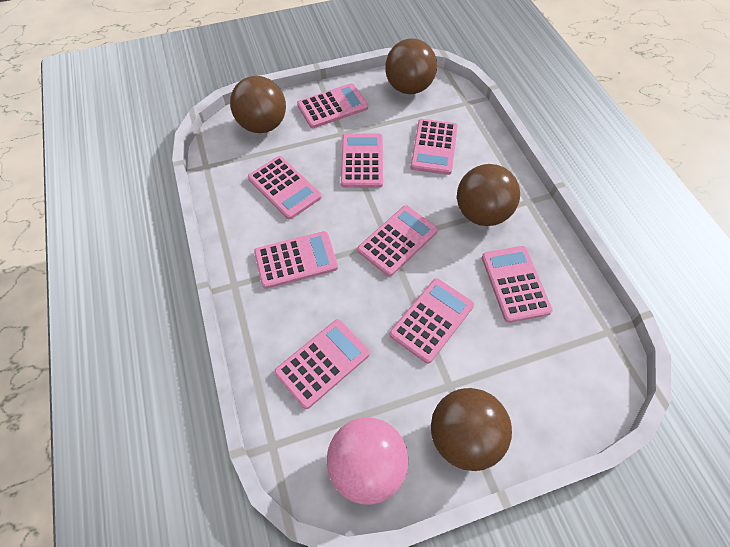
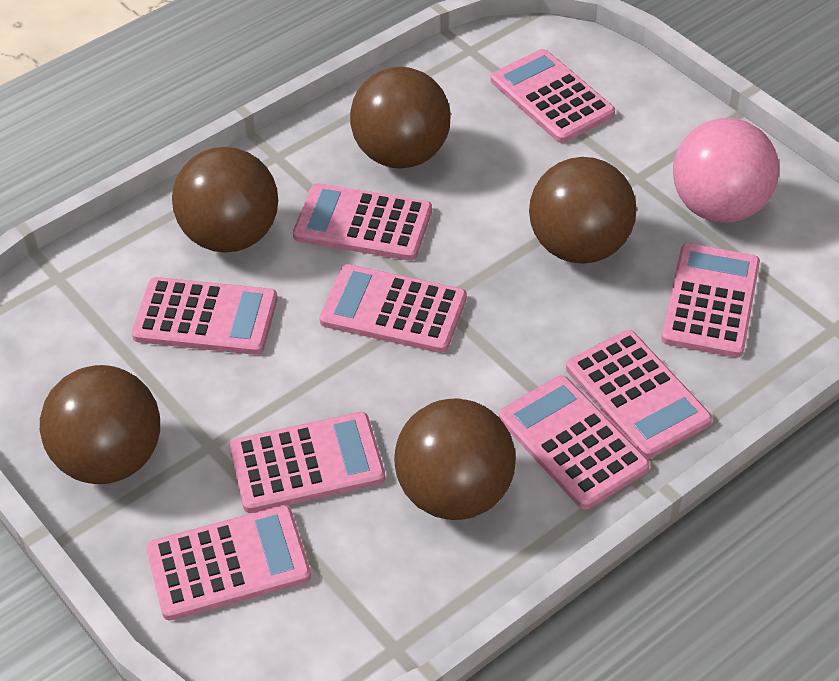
brown ball: 4 -> 5

